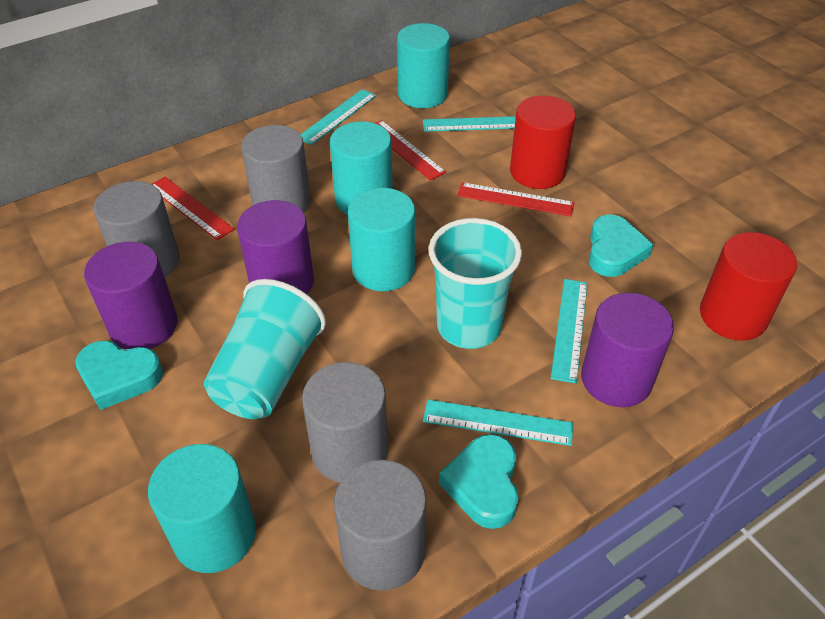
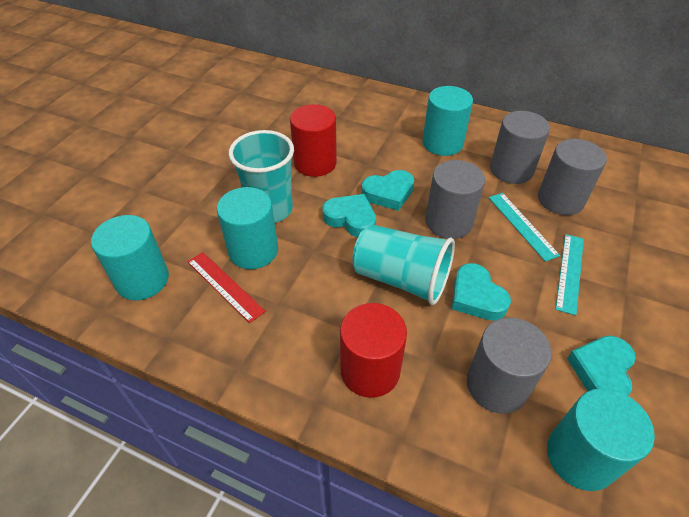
purple cylinder: 3 -> 0
red ruler: 3 -> 1
turquoise heart: 3 -> 4
turquoise ruler: 4 -> 2

